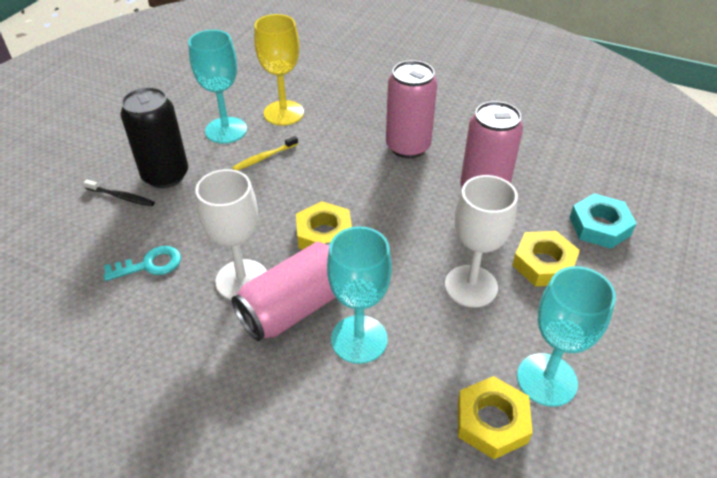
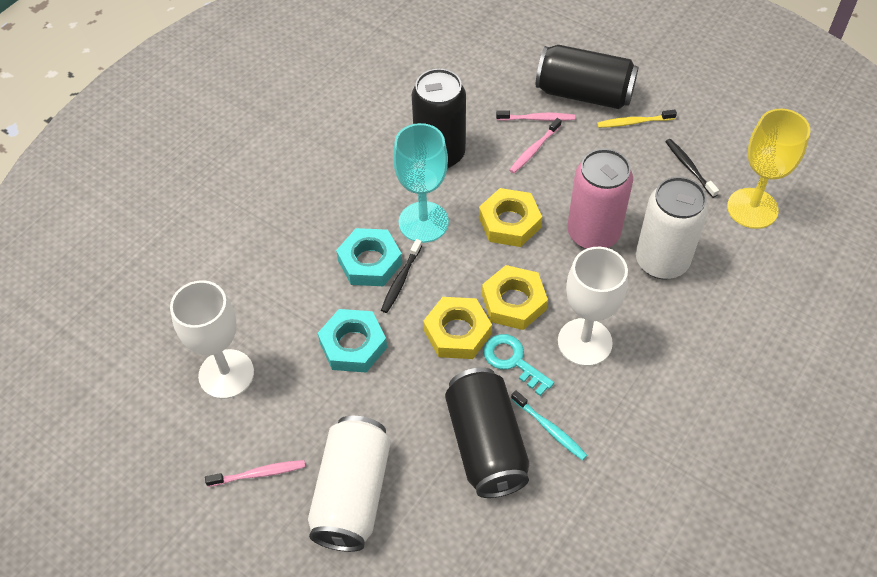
black can: 1 -> 3
black toothbrush: 1 -> 2
pink can: 3 -> 1
pink toothbrush: 0 -> 3
turquoise goblet: 3 -> 1
turquoise nut: 1 -> 2
turquoise toothbrush: 0 -> 1
white can: 0 -> 2

